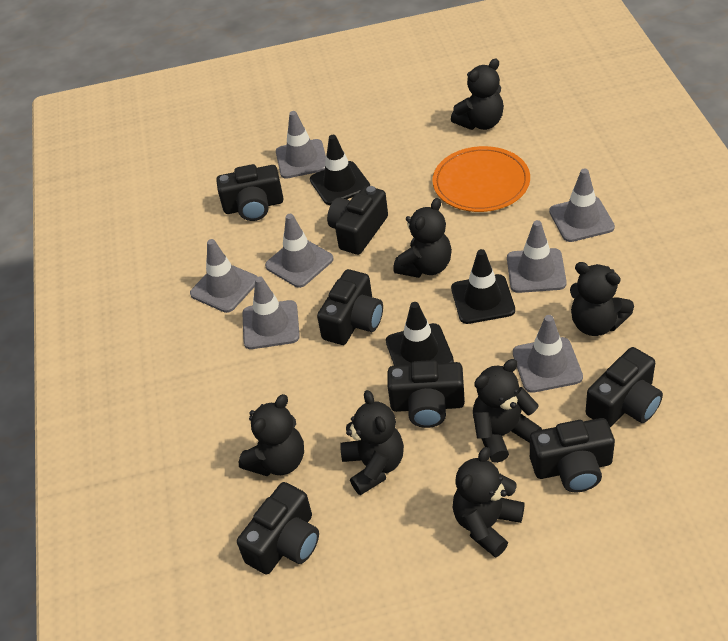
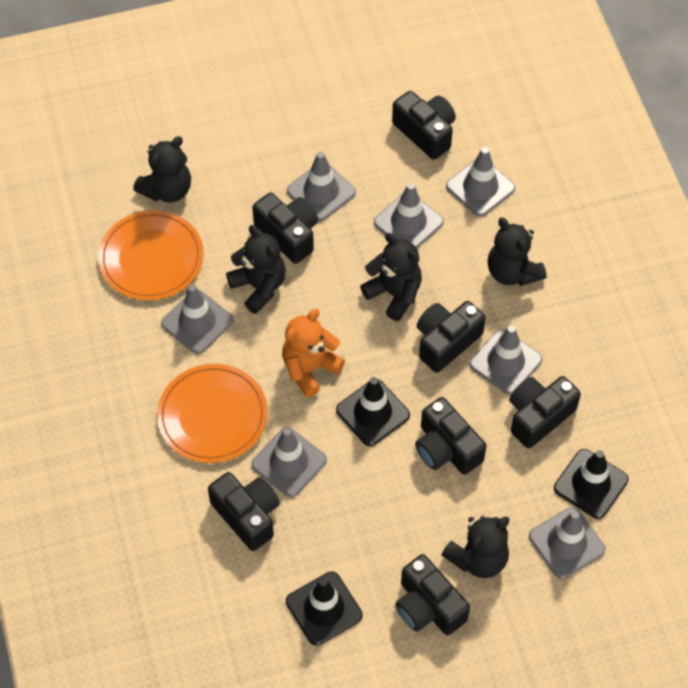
black teddy bear: 7 -> 5
orange plate: 1 -> 2
orange teddy bear: 0 -> 1

